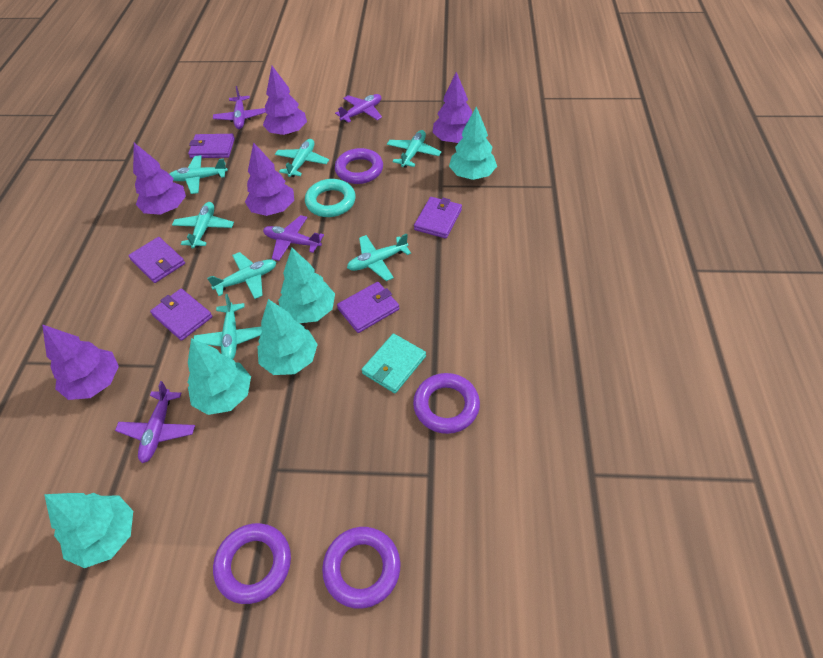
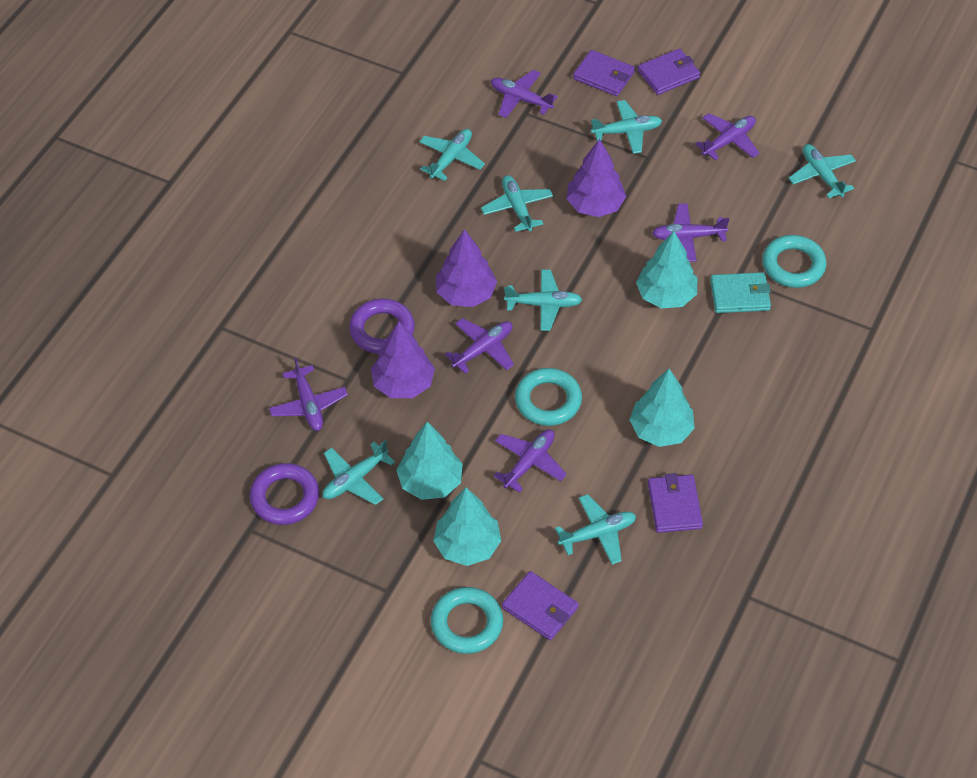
purple plane: 4 -> 6
purple ring: 4 -> 2
purple tree: 5 -> 3
purple wallet: 5 -> 4
turquoise ring: 1 -> 3
turquoise tree: 5 -> 4

